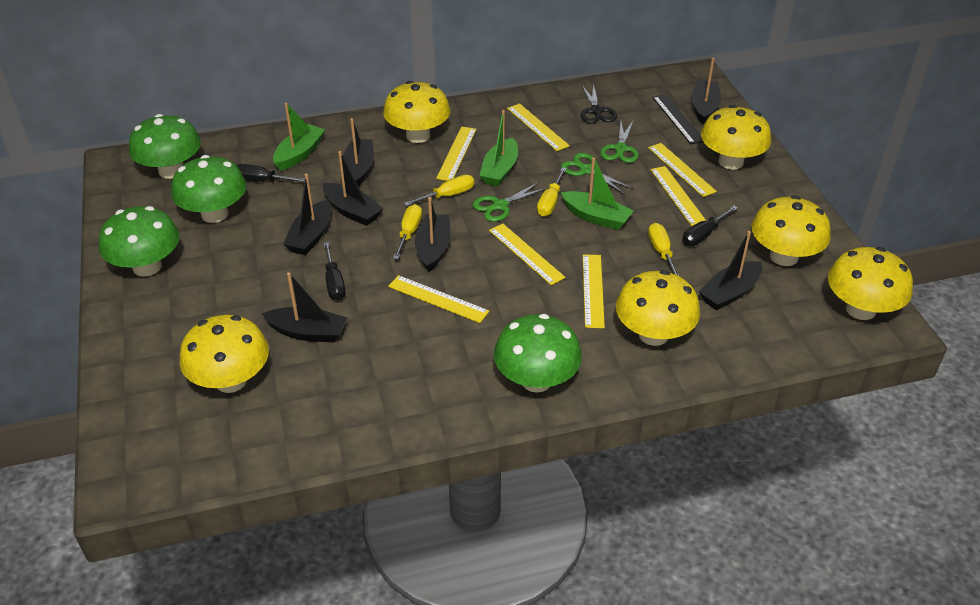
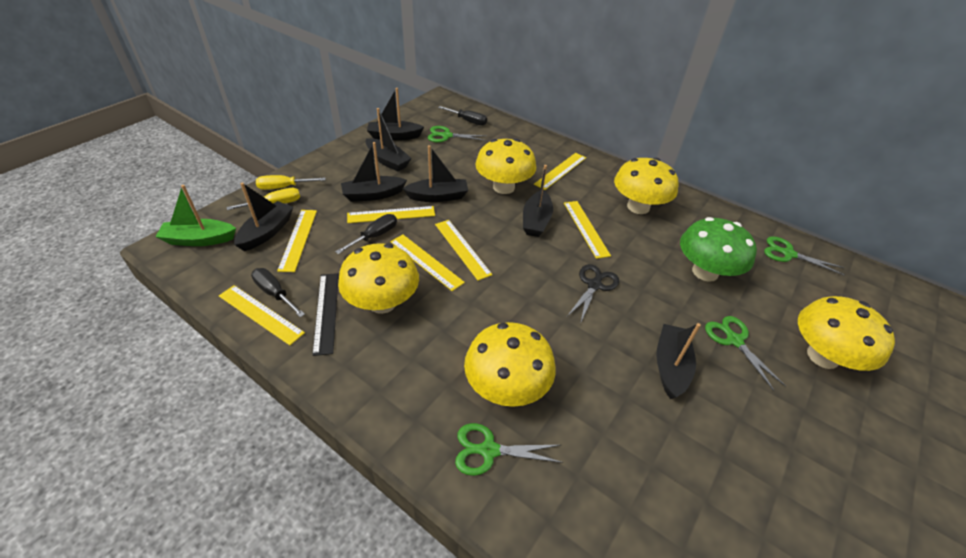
green boat: 3 -> 1
green mushroom: 4 -> 1
green scissors: 3 -> 4
yellow mushroom: 6 -> 5
yellow screwdriver: 4 -> 2

